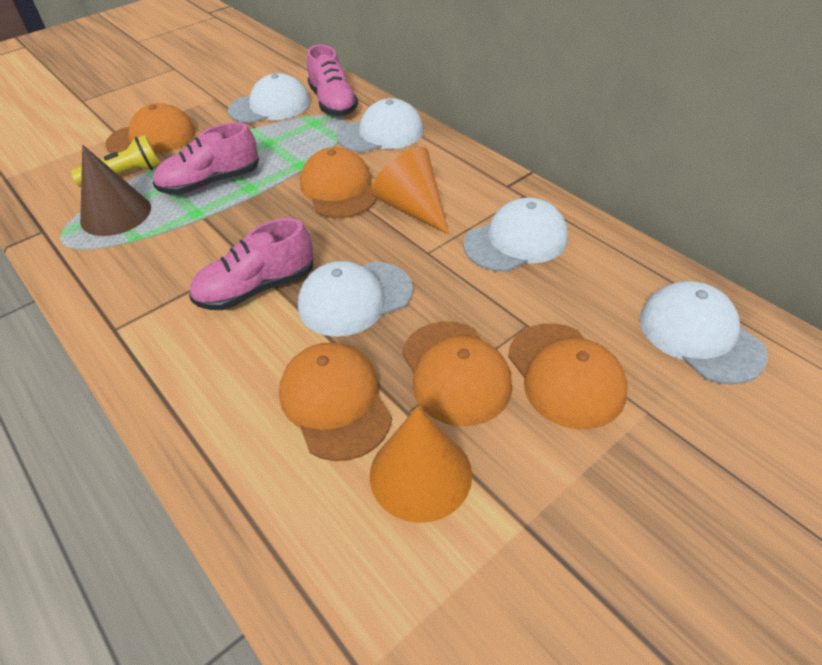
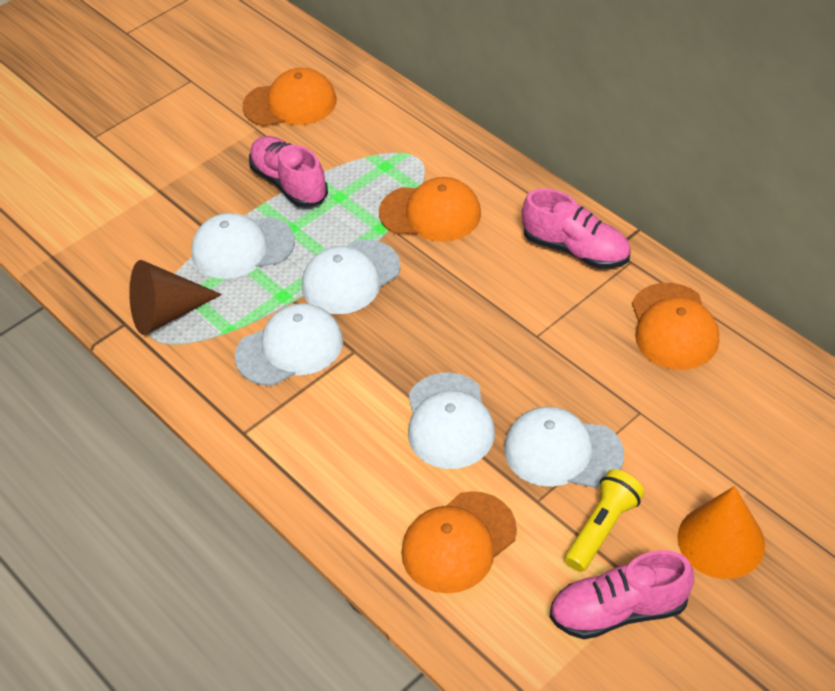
orange cap: 5 -> 4
orange cone: 2 -> 1

